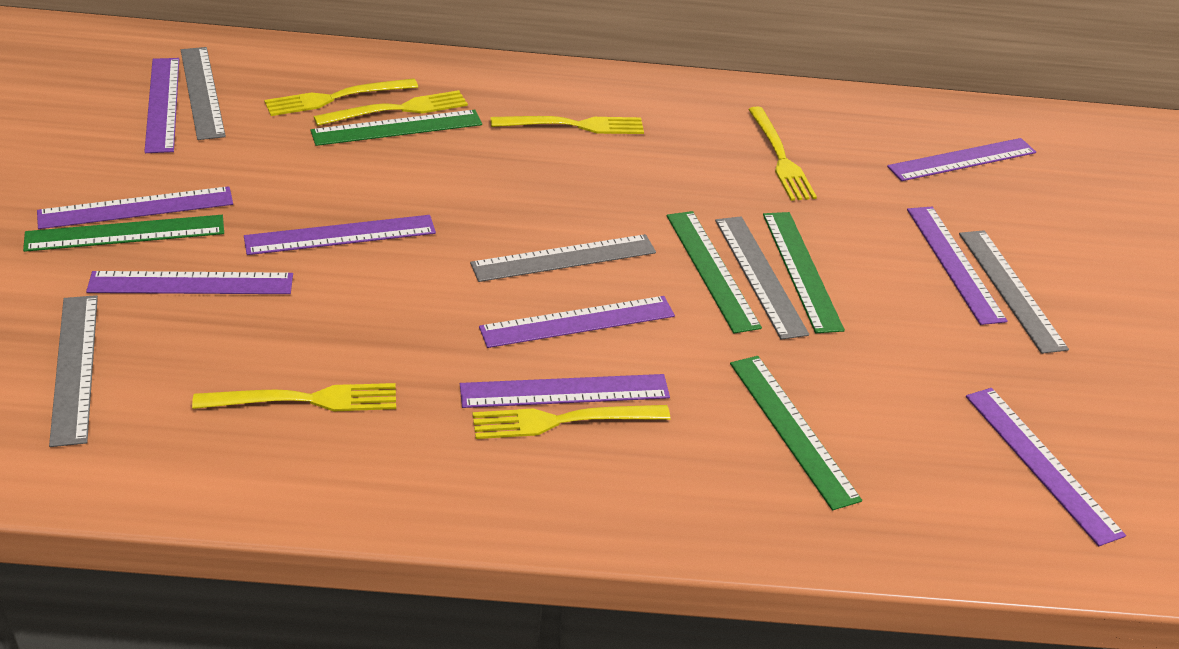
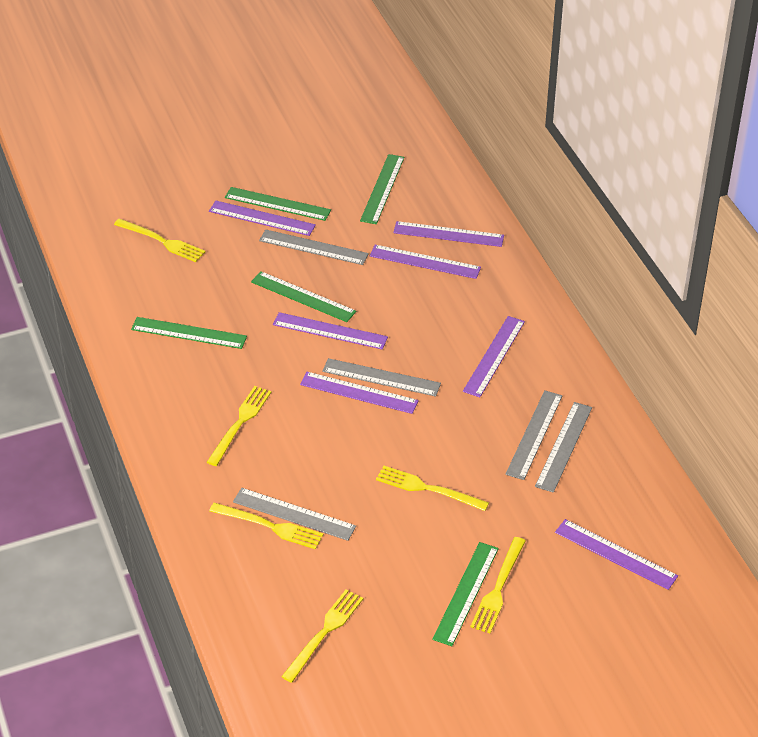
purple ruler: 9 -> 7

